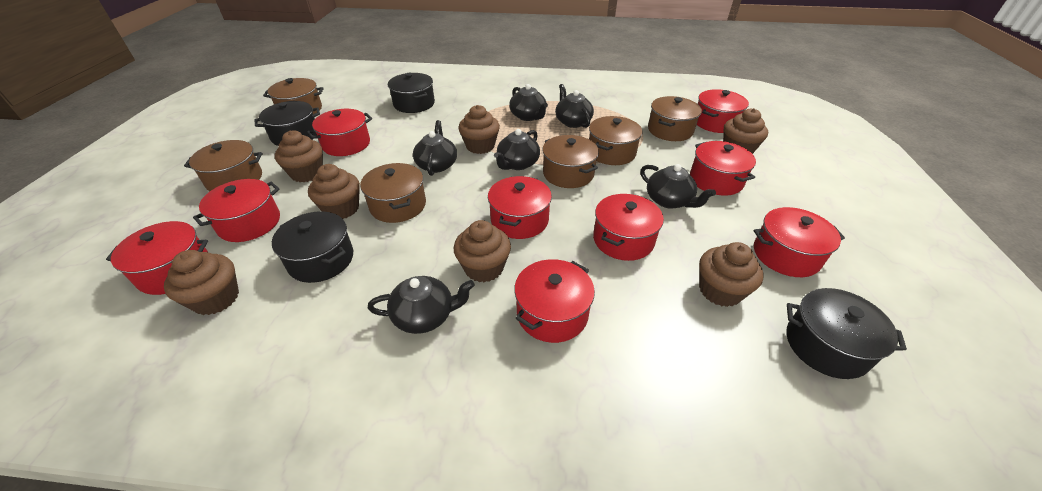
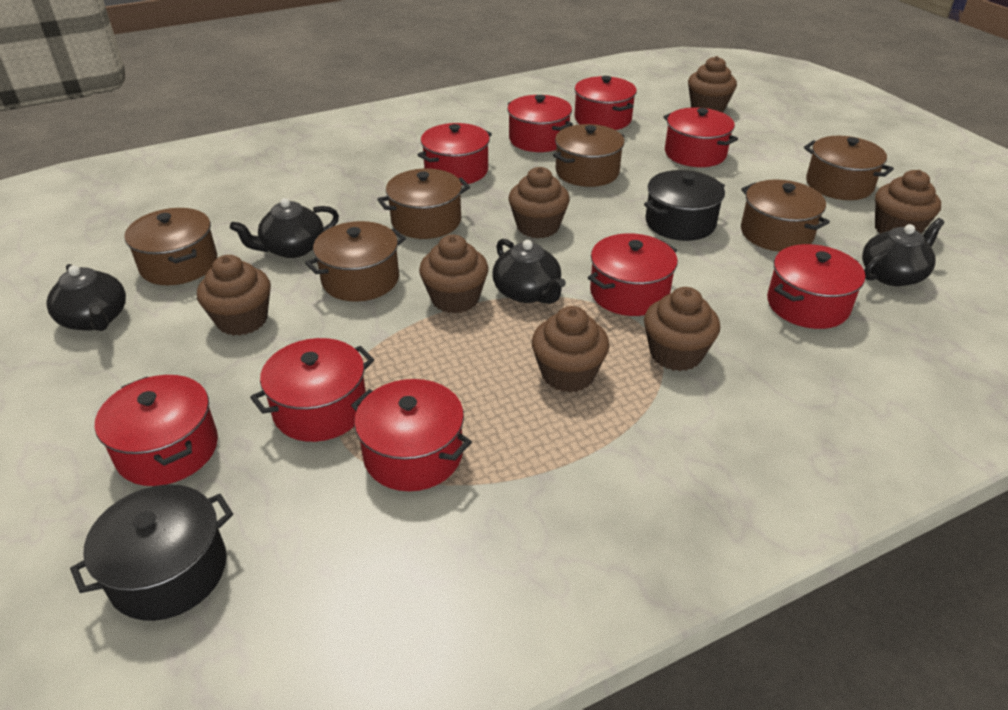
black pot: 4 -> 2
black teapot: 6 -> 4

